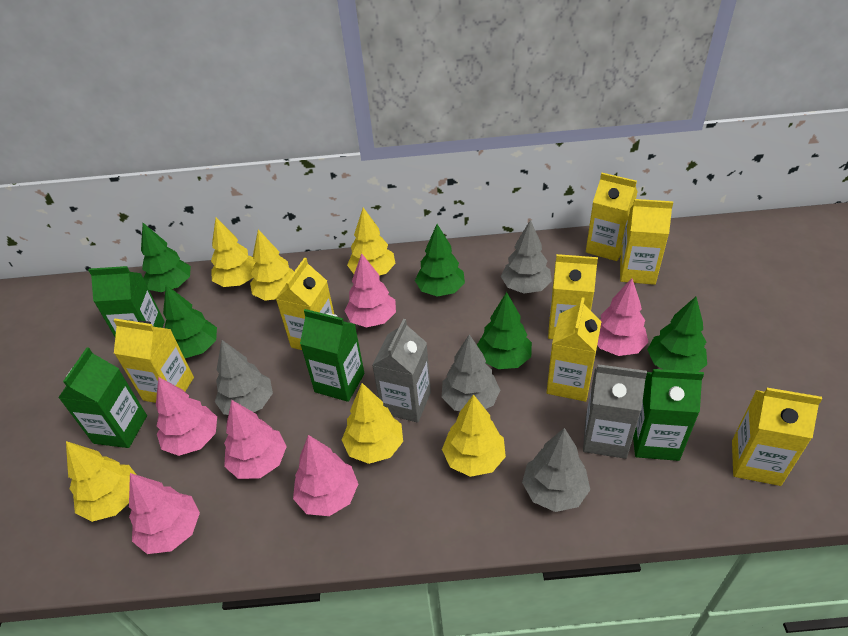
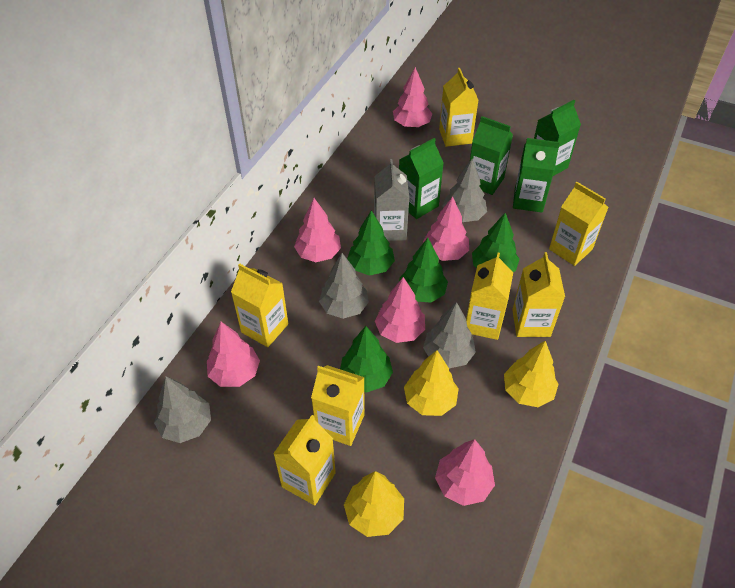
green tree: 5 -> 4
grey carton: 2 -> 1
yellow tree: 6 -> 3

